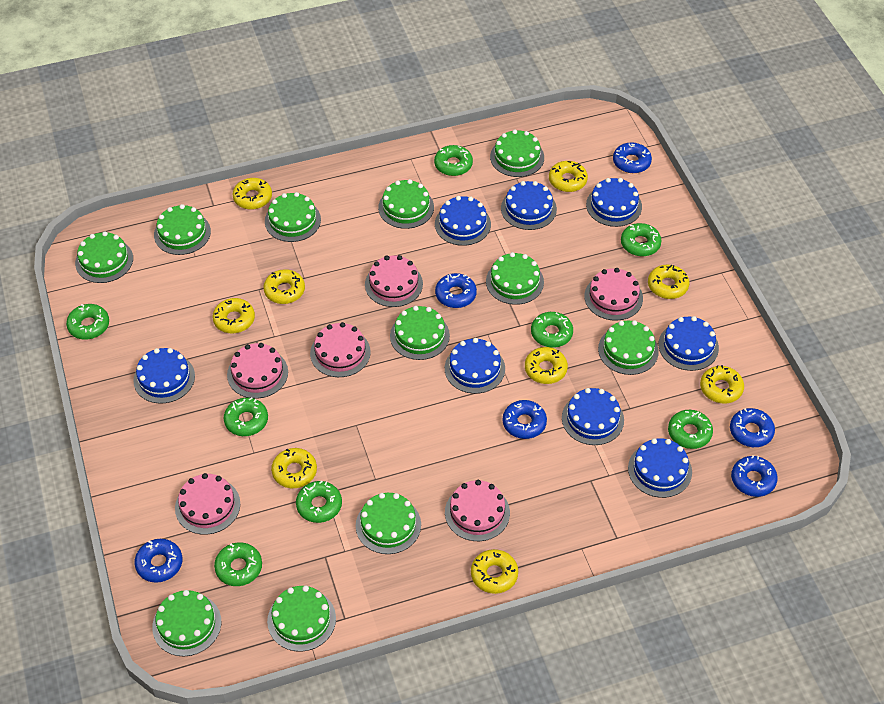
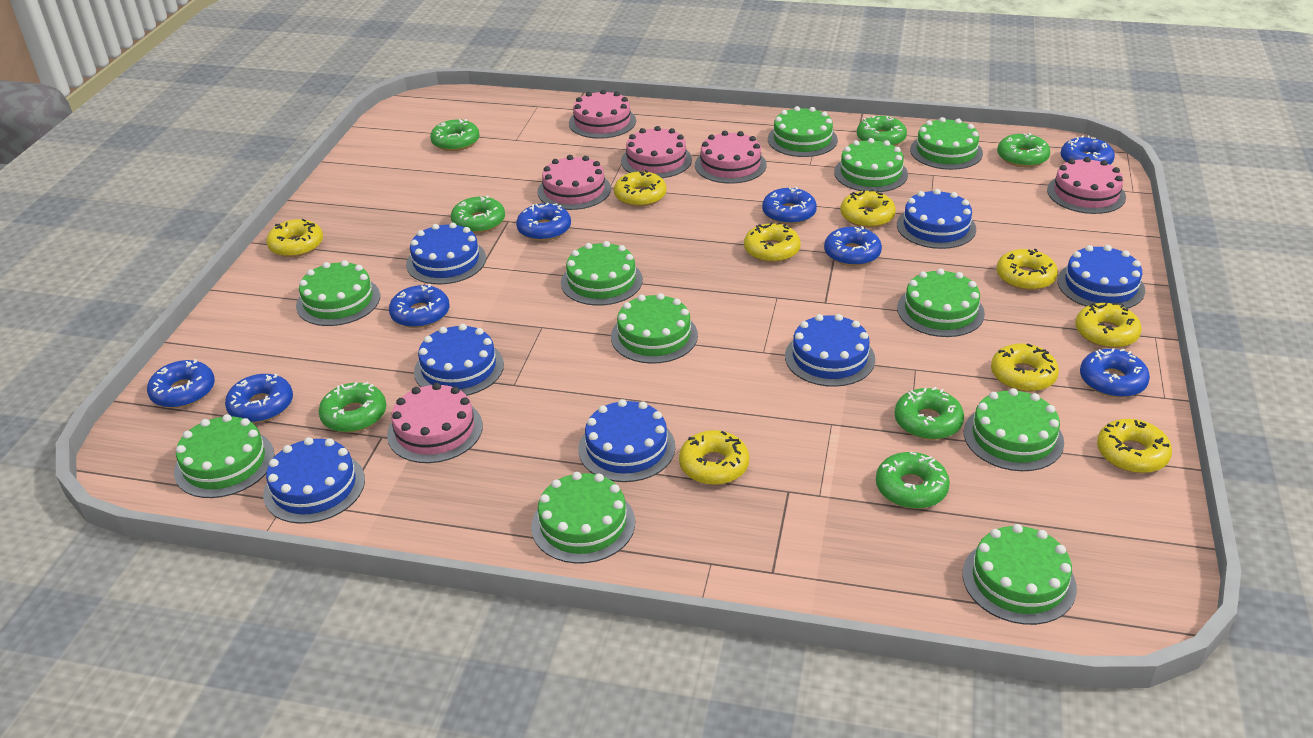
blue cake: 8 -> 7
blue donut: 6 -> 8
green donut: 8 -> 7

